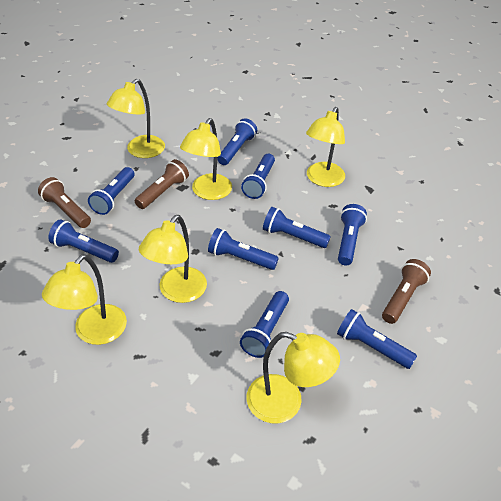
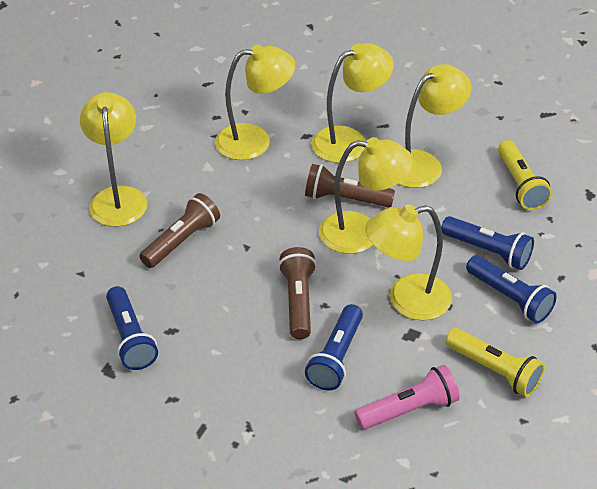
blue flashlight: 9 -> 4
pink flashlight: 0 -> 1
yellow flashlight: 0 -> 2

